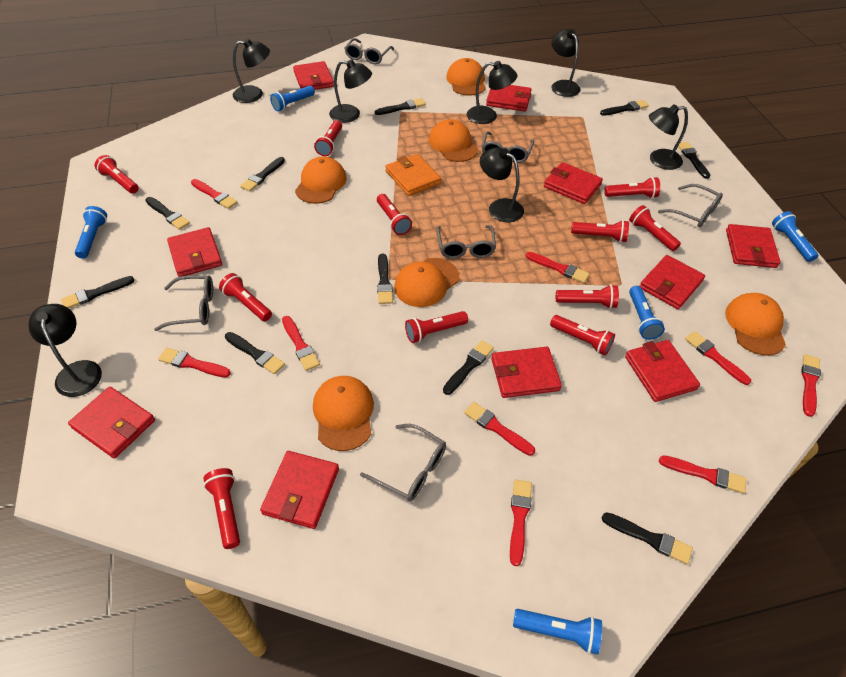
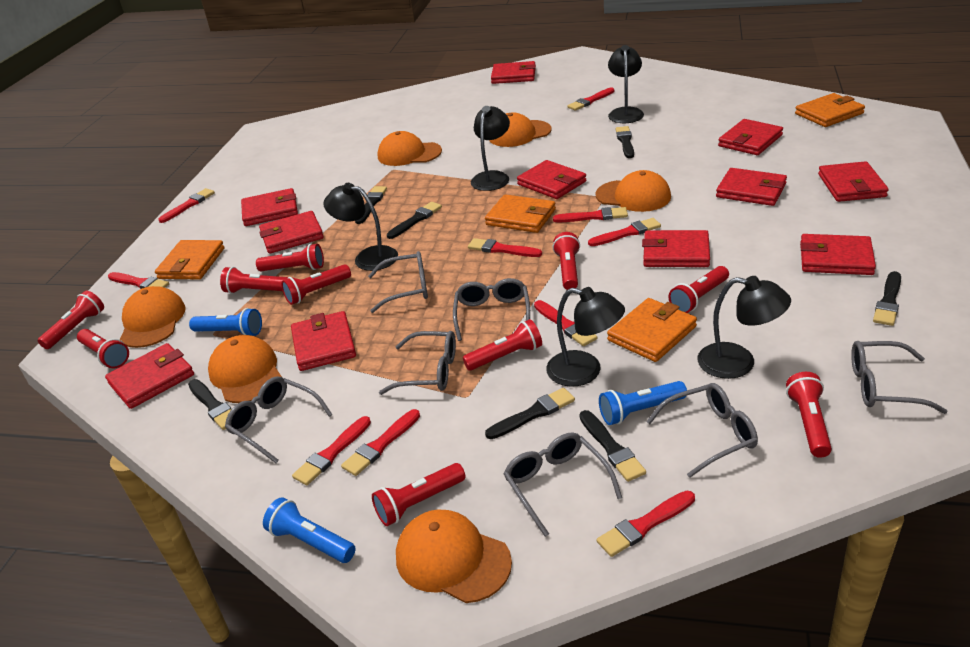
black brush: 10 -> 7
black lamp: 7 -> 5
blue flashlight: 5 -> 3
grey glasses: 6 -> 7
orange wallet: 1 -> 4
red brush: 9 -> 10
red flashlight: 11 -> 10
red wallet: 10 -> 11

